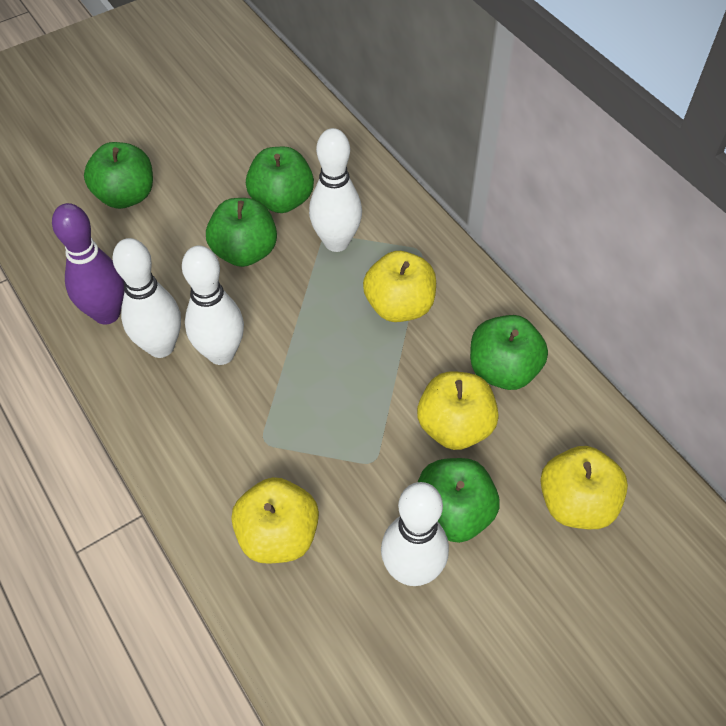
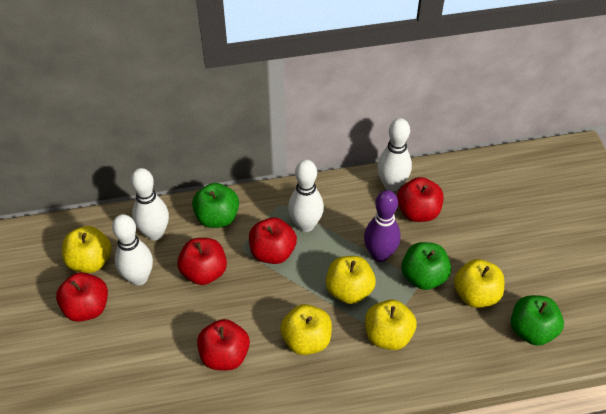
green apple: 5 -> 3
red apple: 0 -> 5
yellow apple: 4 -> 5

